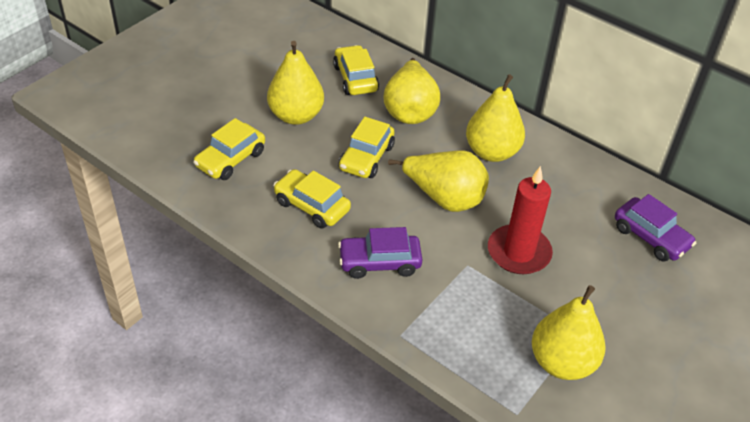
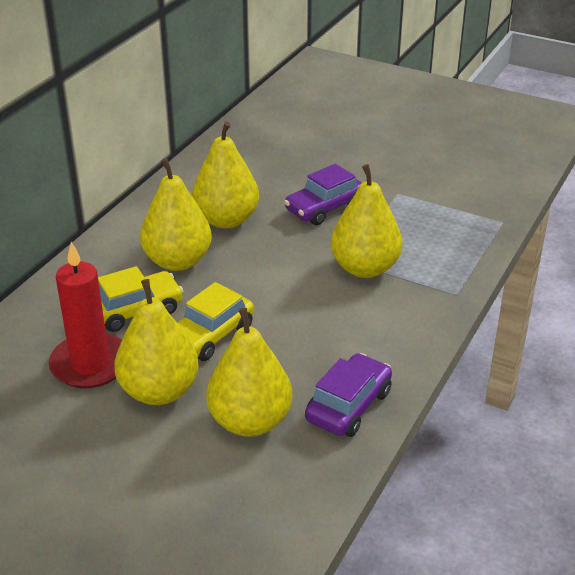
yellow car: 4 -> 2

